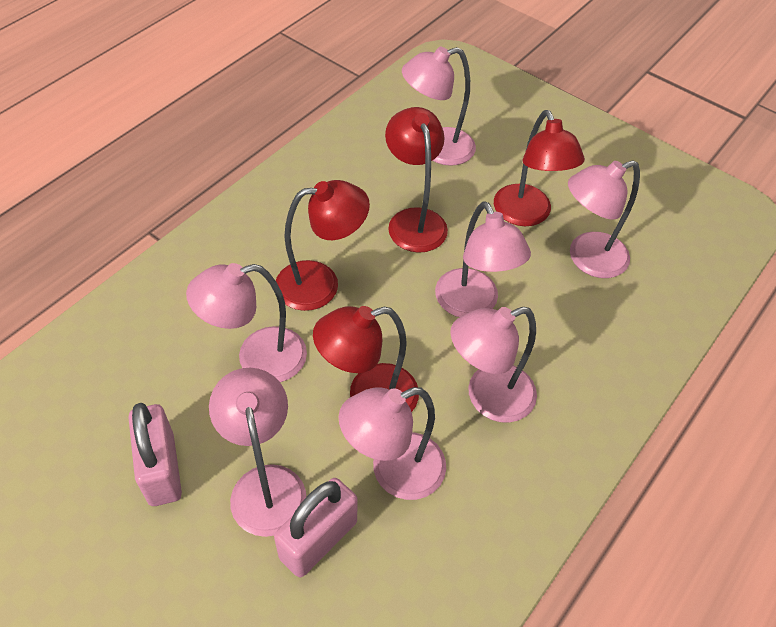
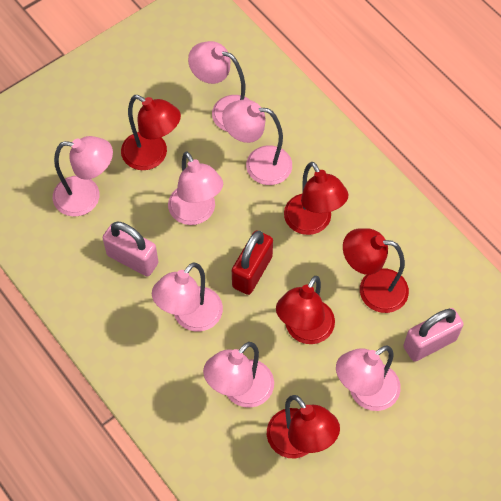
red lamp: 4 -> 5
red padlock: 0 -> 1

